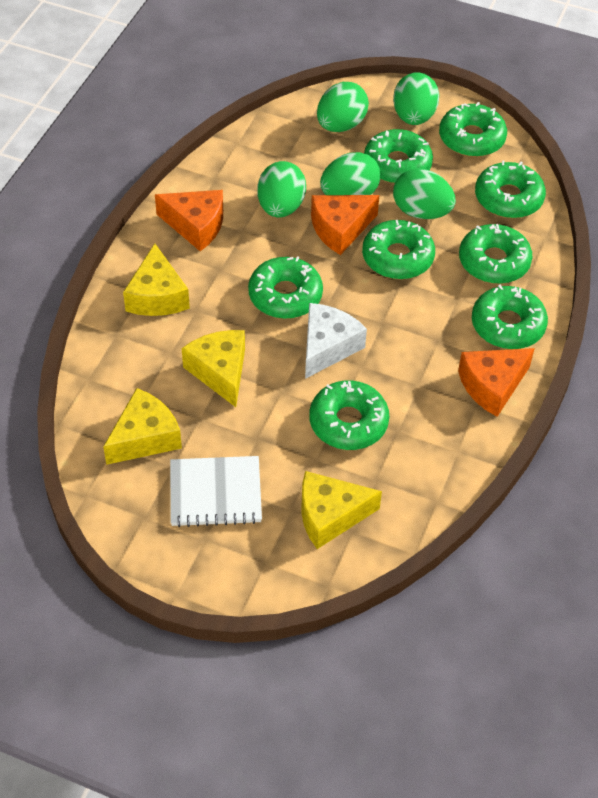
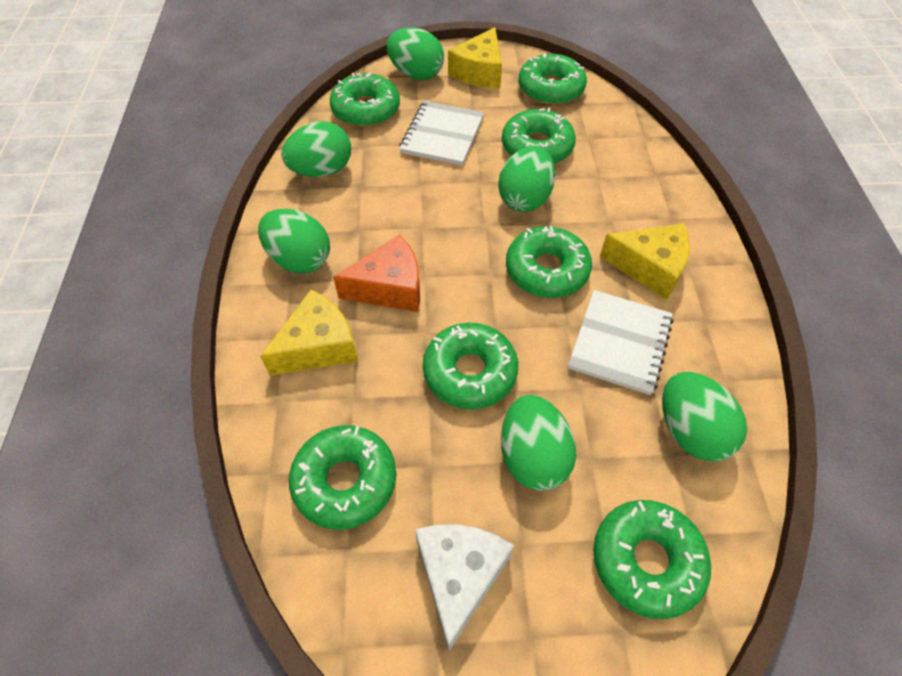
green donut: 8 -> 7
green egg: 5 -> 6
orange cheese: 3 -> 1
white notebook: 1 -> 2
yellow cheese: 4 -> 3

